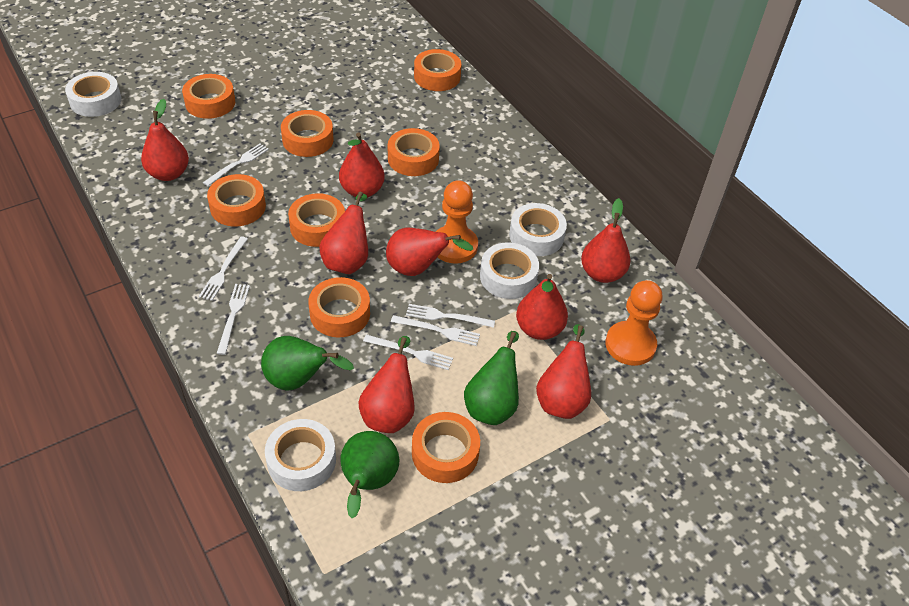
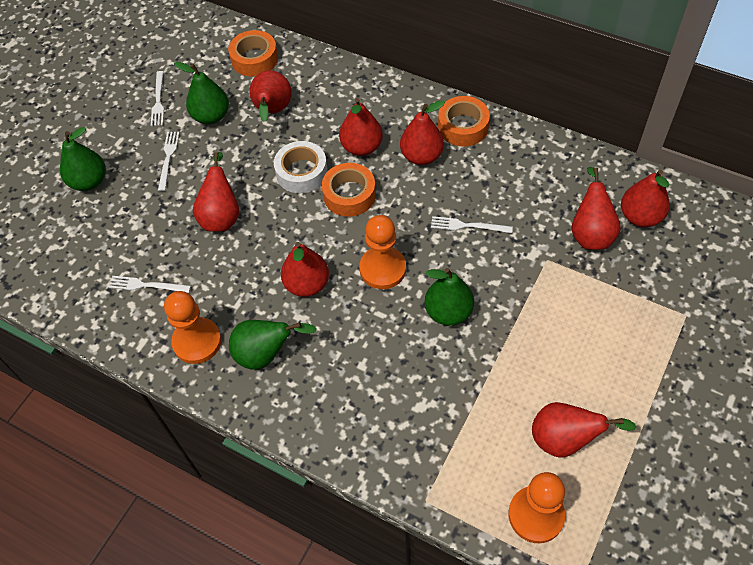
green pear: 3 -> 4
orange pawn: 2 -> 3
orange tape: 8 -> 3
white fork: 6 -> 4
white tape: 4 -> 1

